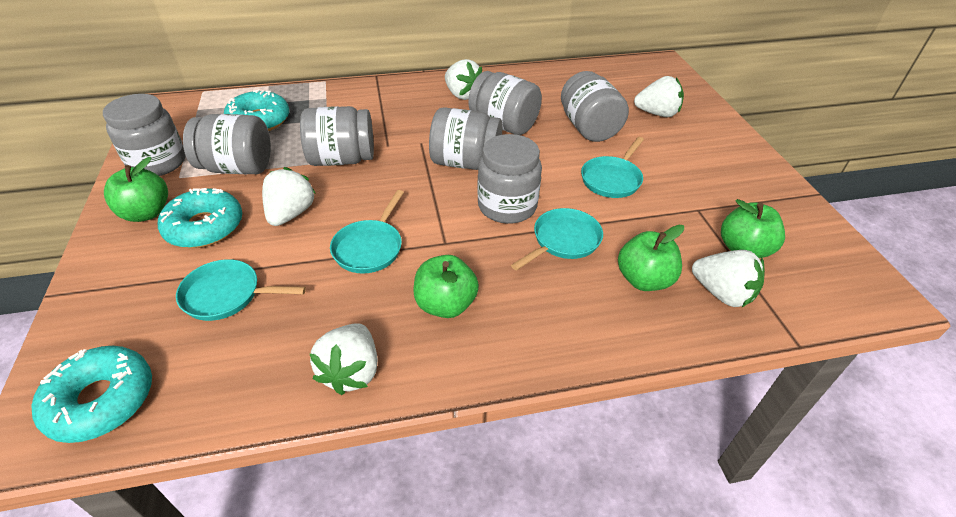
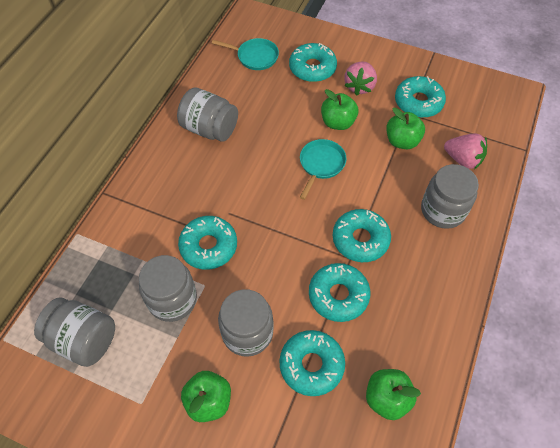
grey jar: 7 -> 5
pink strawberry: 0 -> 2
turquoise donut: 3 -> 6
turquoise pan: 4 -> 2
white strawberry: 5 -> 0

